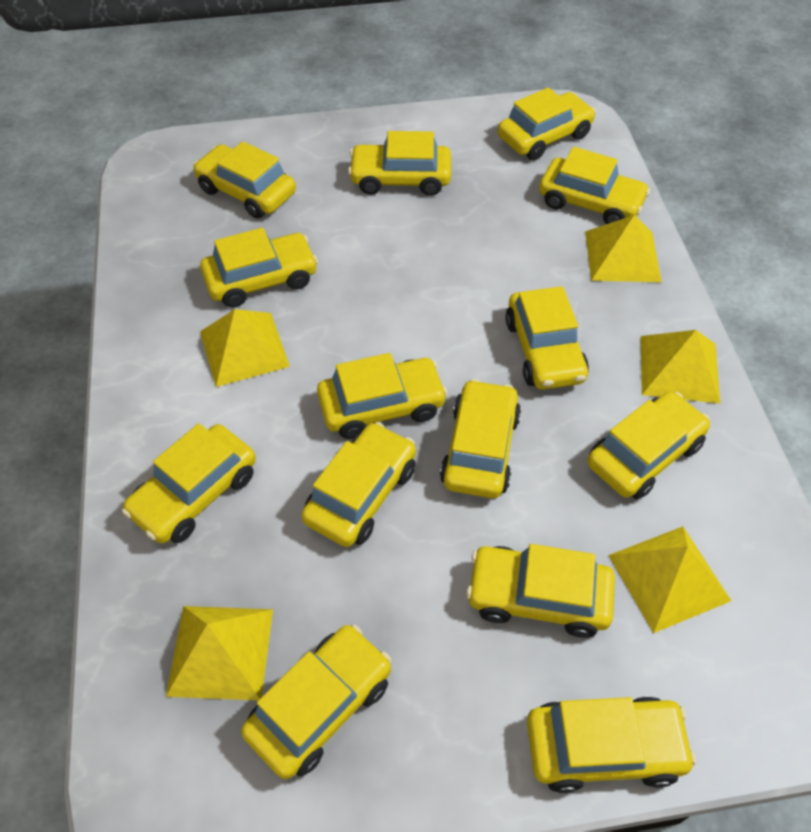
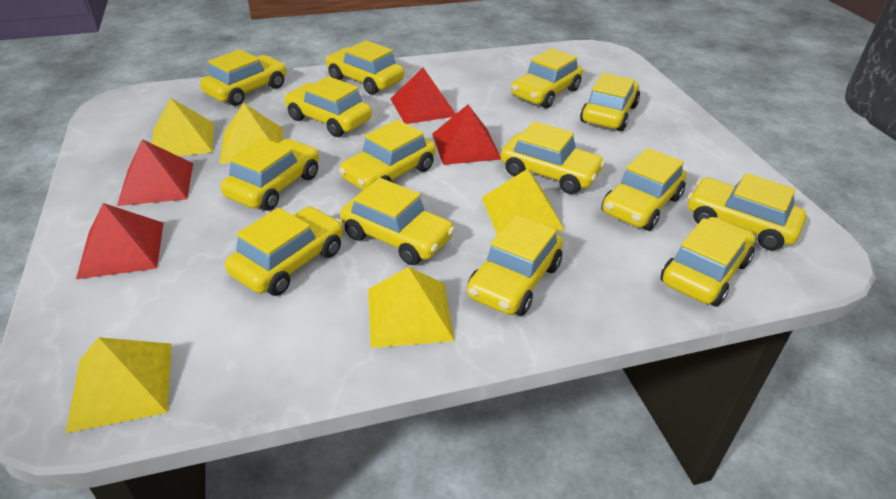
red pyramid: 0 -> 4

